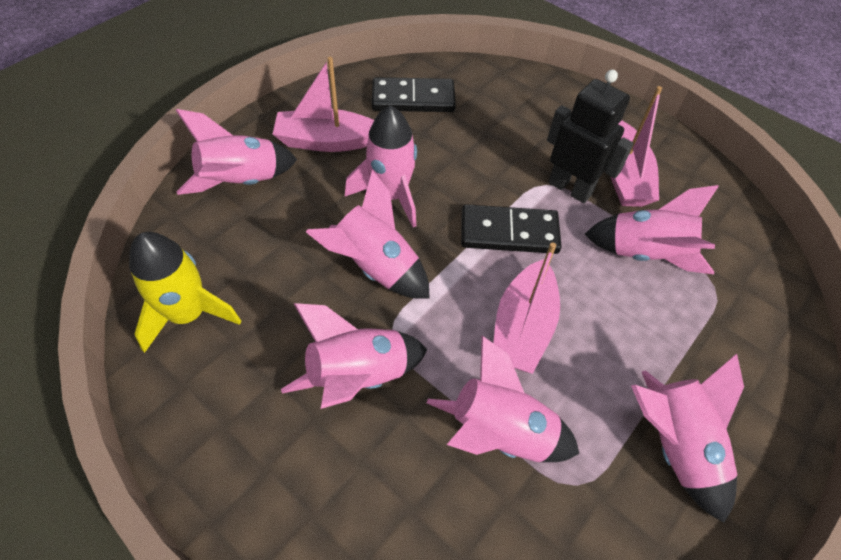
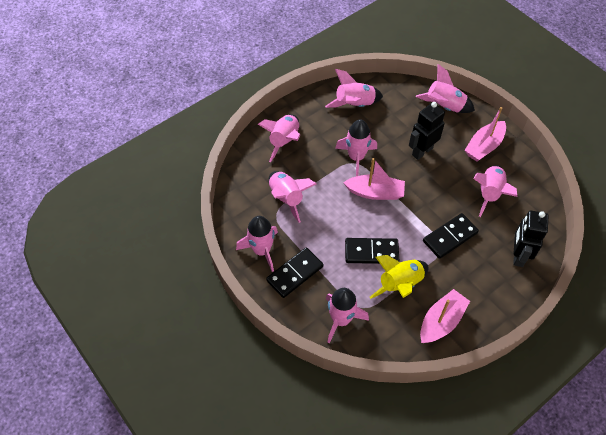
black domino: 2 -> 3
black robot: 1 -> 2
pink rocket: 7 -> 8

